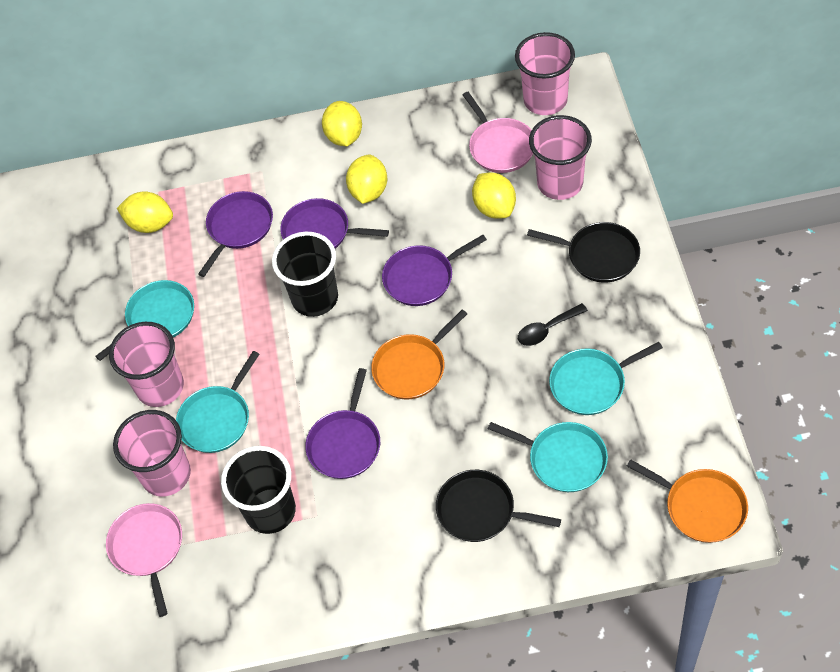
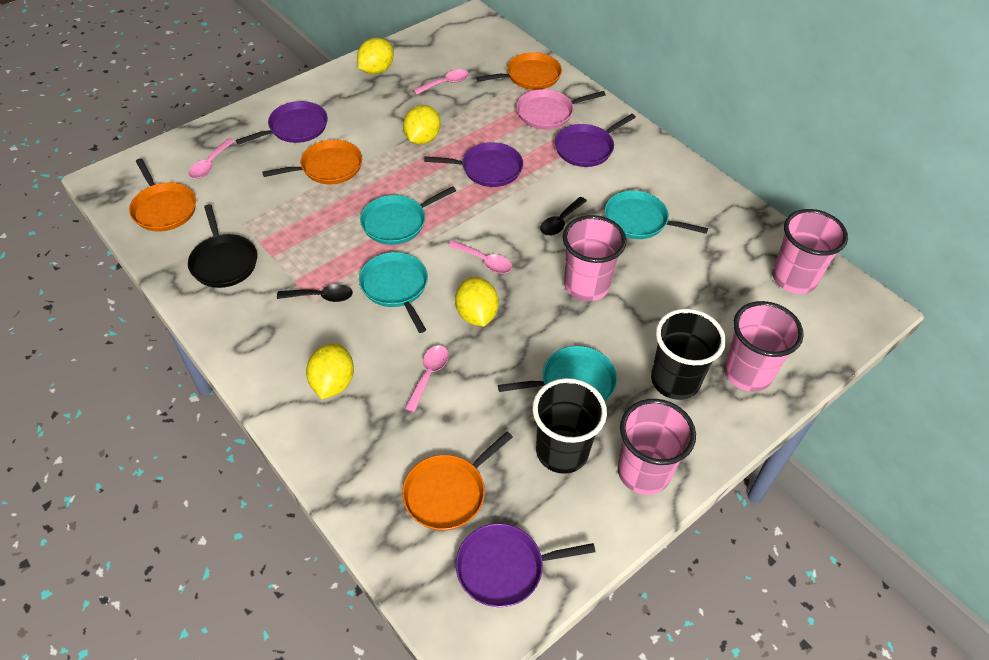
black pan: 2 -> 1
black spoon: 1 -> 2
orange pan: 2 -> 4
pink pan: 2 -> 1
pink spoon: 0 -> 4

